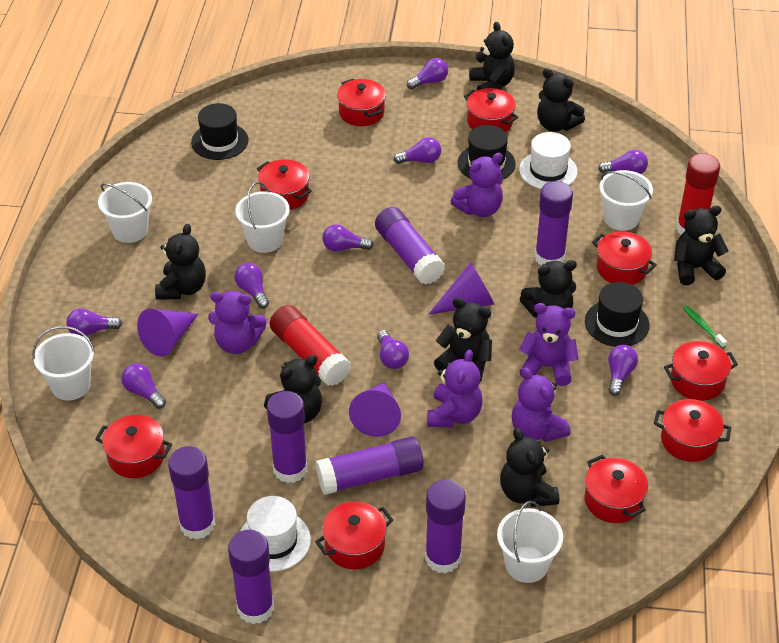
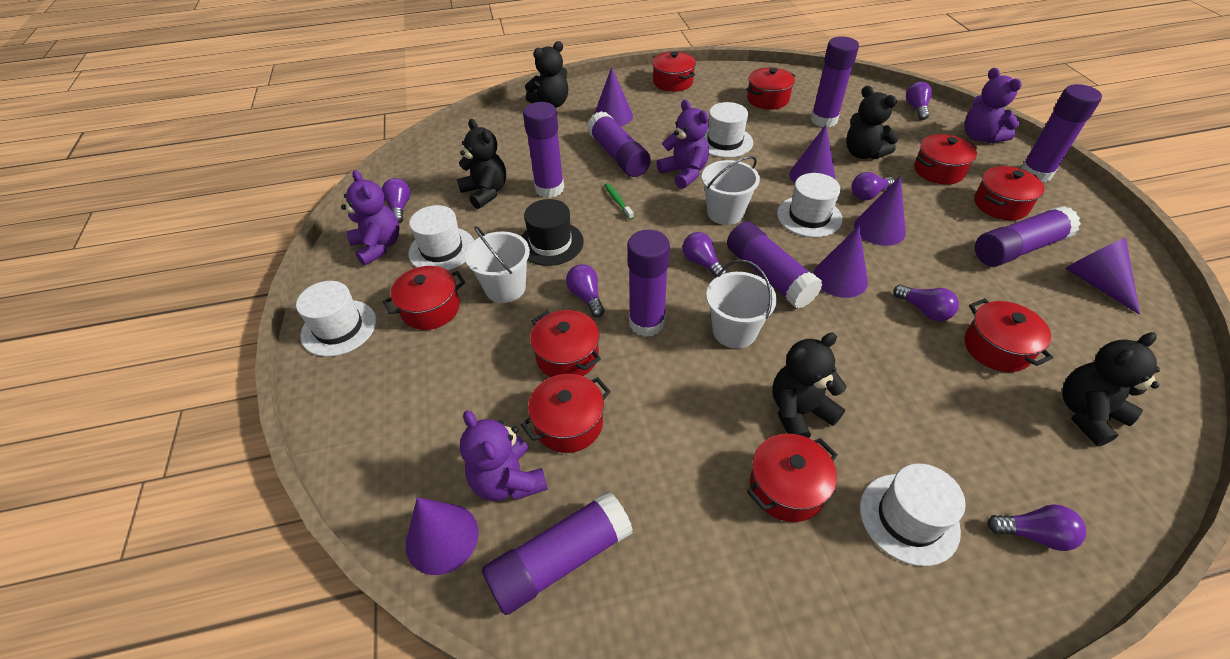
black hat: 3 -> 1
black teddy bear: 8 -> 5
purple cone: 3 -> 6
purple glue stick: 7 -> 8
purple light bulb: 9 -> 7
purple teddy bear: 5 -> 4
red glue stick: 2 -> 0
white bucket: 5 -> 3
white hat: 2 -> 5

